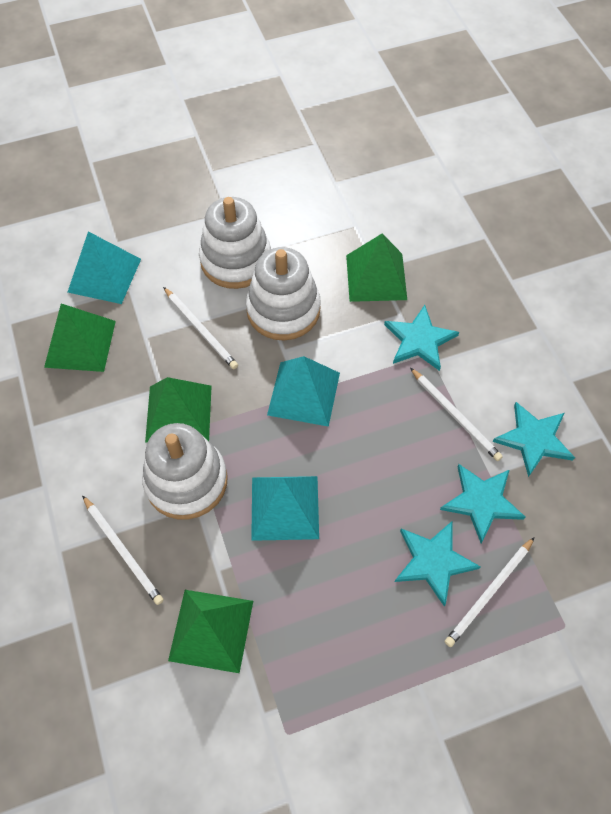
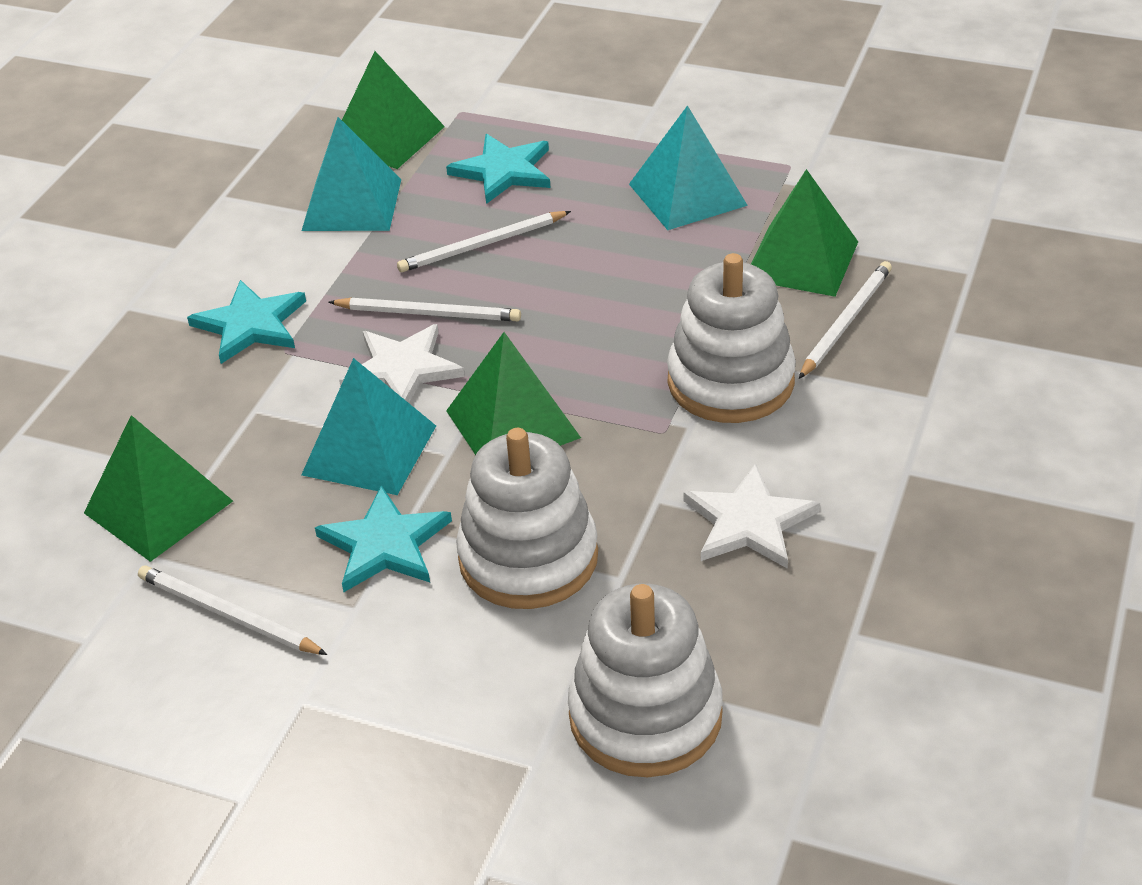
turquoise star: 4 -> 3
white star: 0 -> 2

